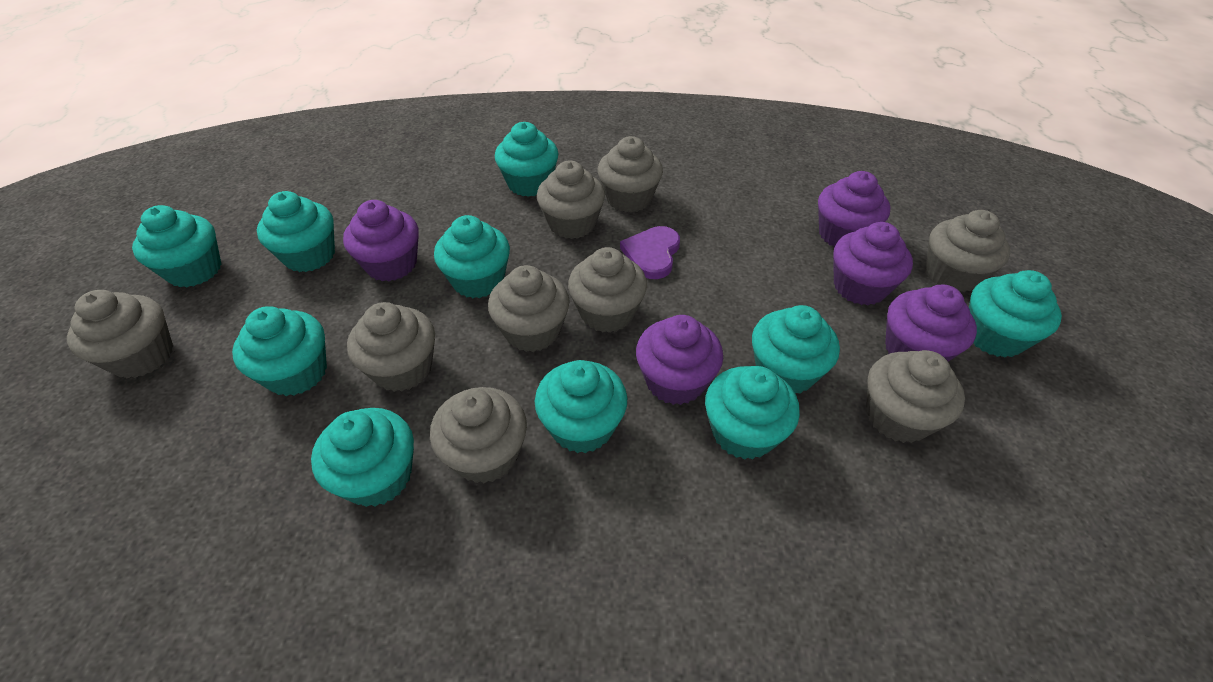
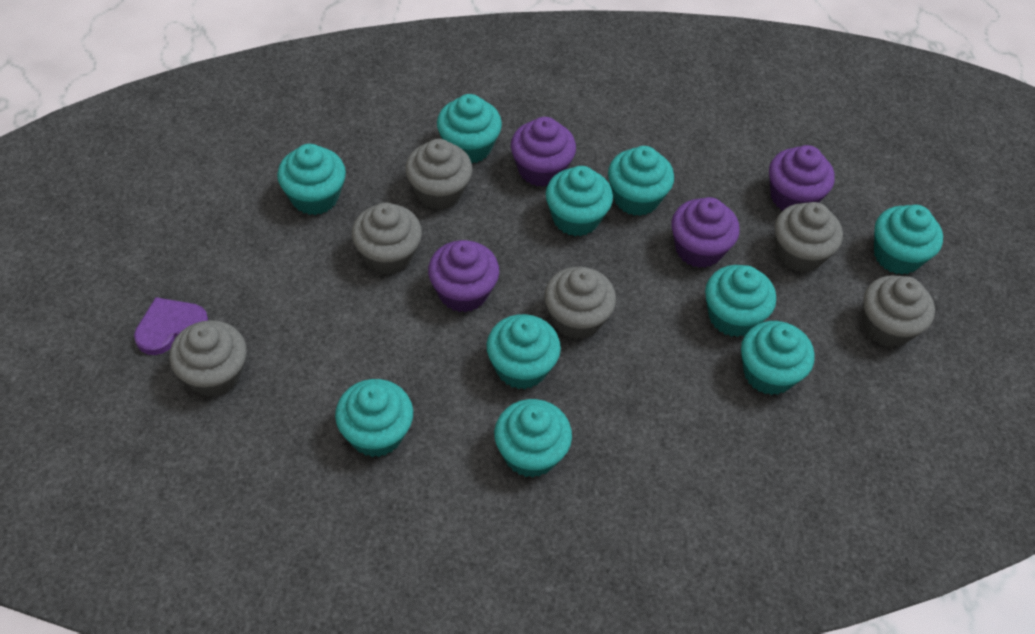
grey cupcake: 9 -> 6
purple cupcake: 5 -> 4

